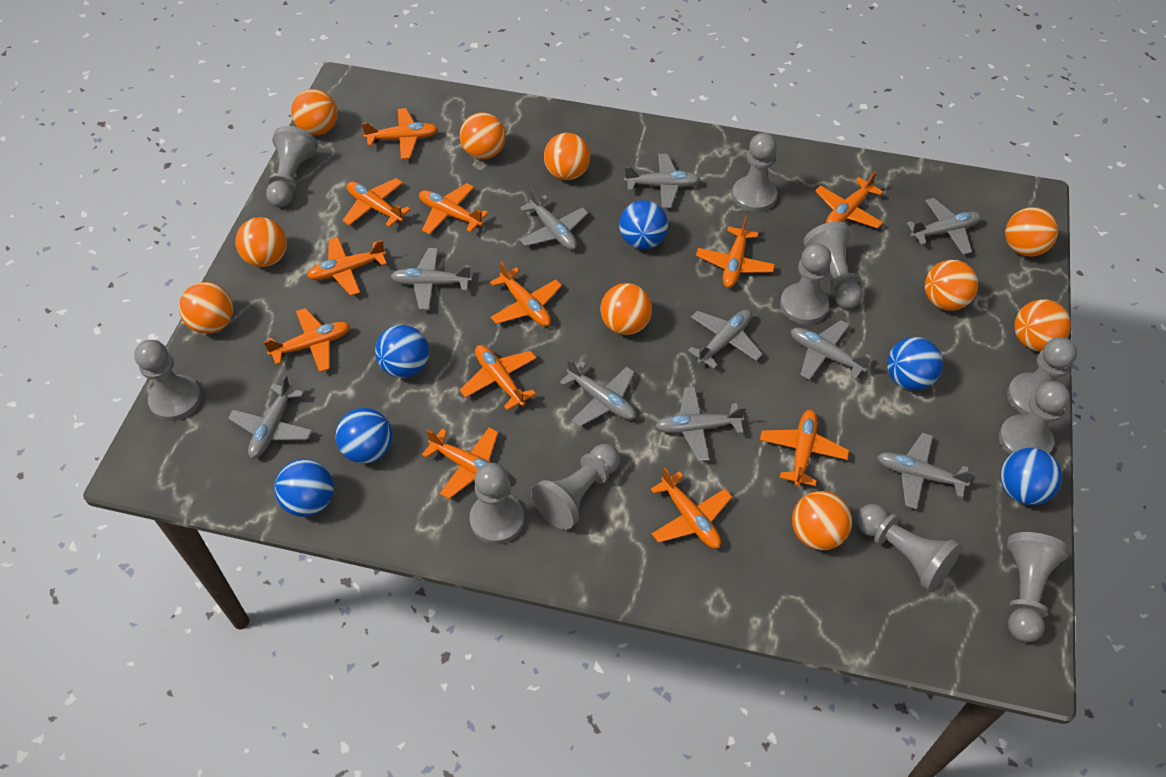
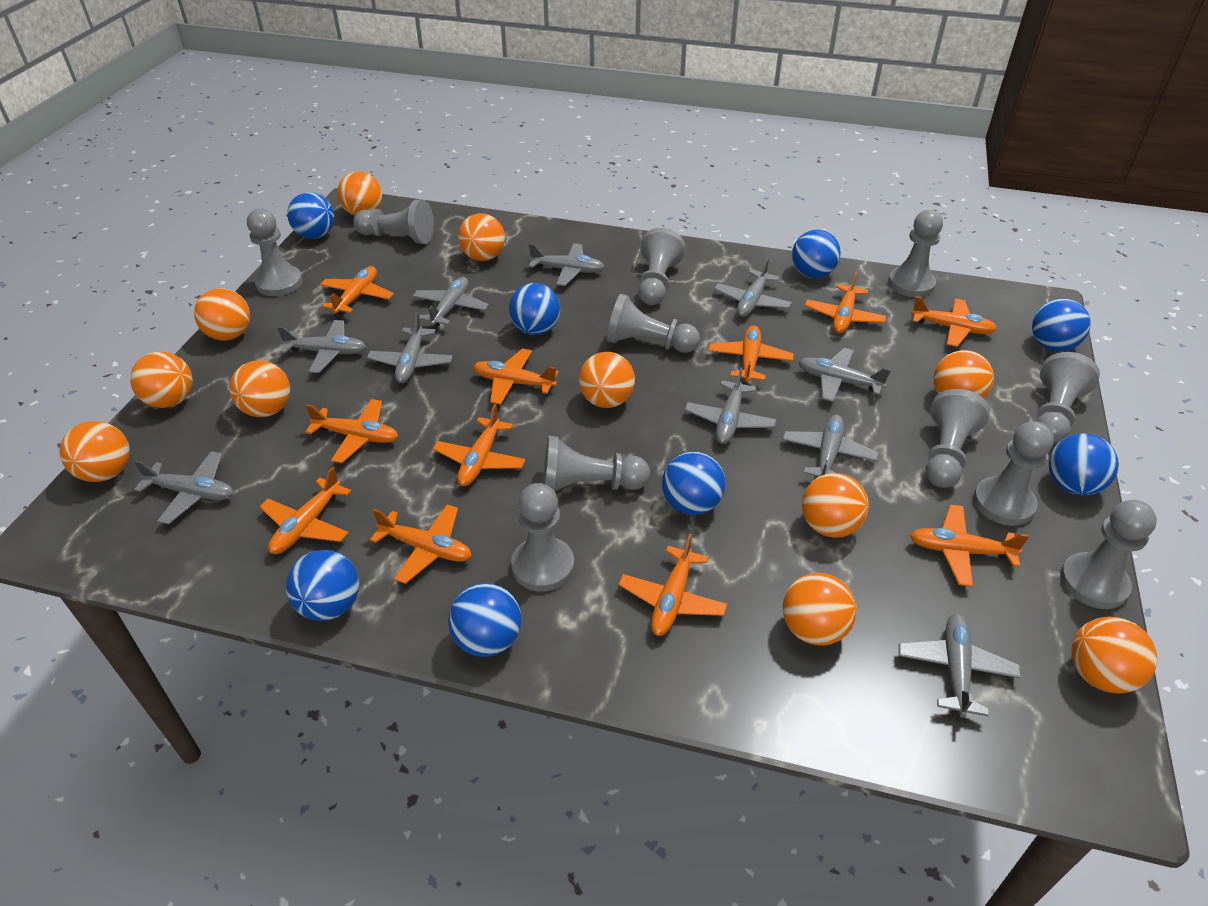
blue ball: 6 -> 8
orange ball: 10 -> 11
orange plane: 12 -> 11

